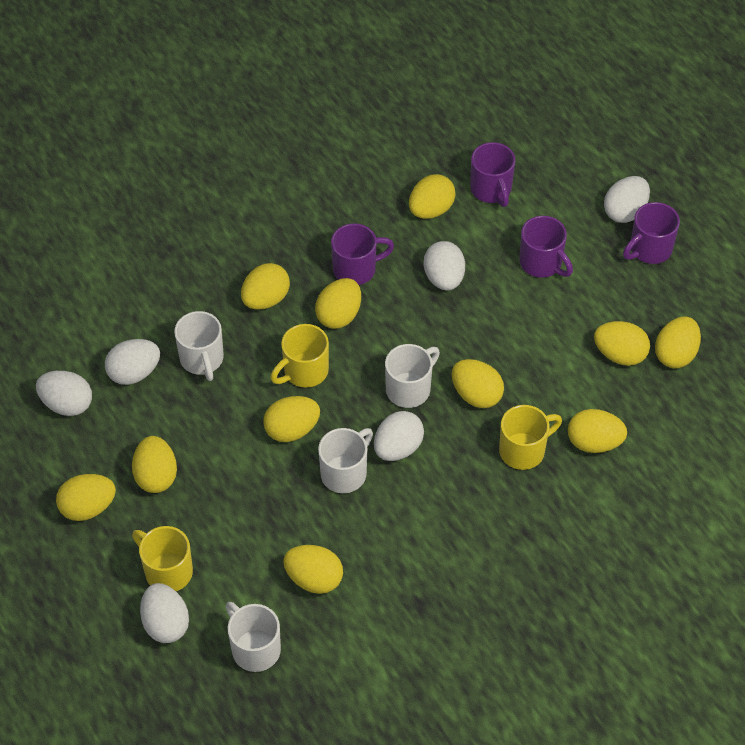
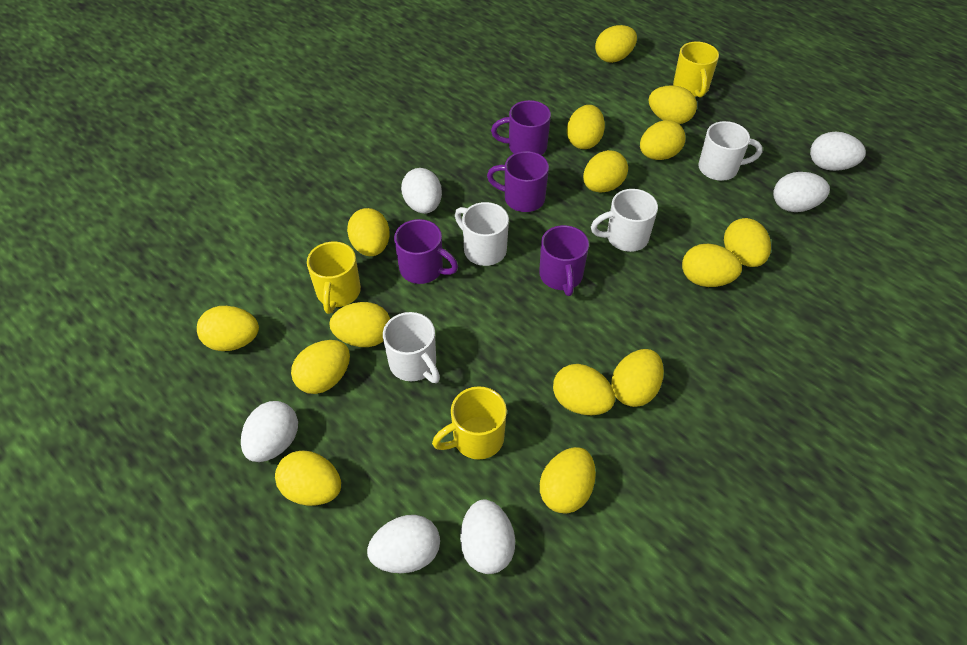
yellow egg: 11 -> 15

